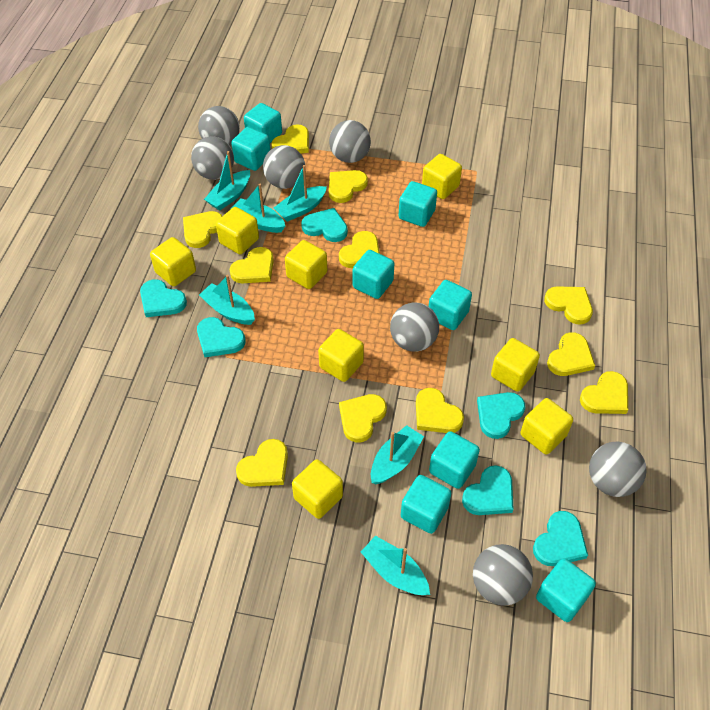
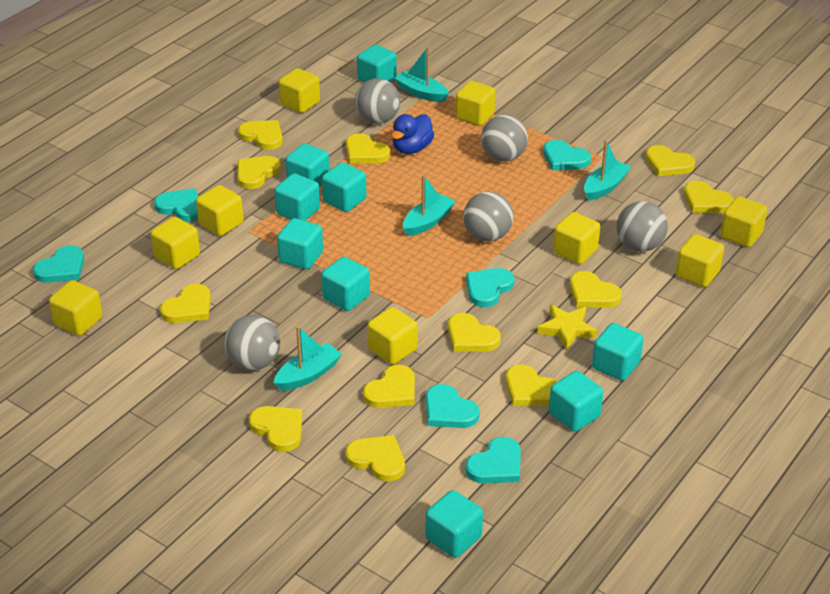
blue duck: 0 -> 1
grey ball: 7 -> 5
turquoise boat: 6 -> 4
turquoise cube: 8 -> 9
yellow cube: 8 -> 9
yellow heart: 11 -> 12
yellow star: 0 -> 1

